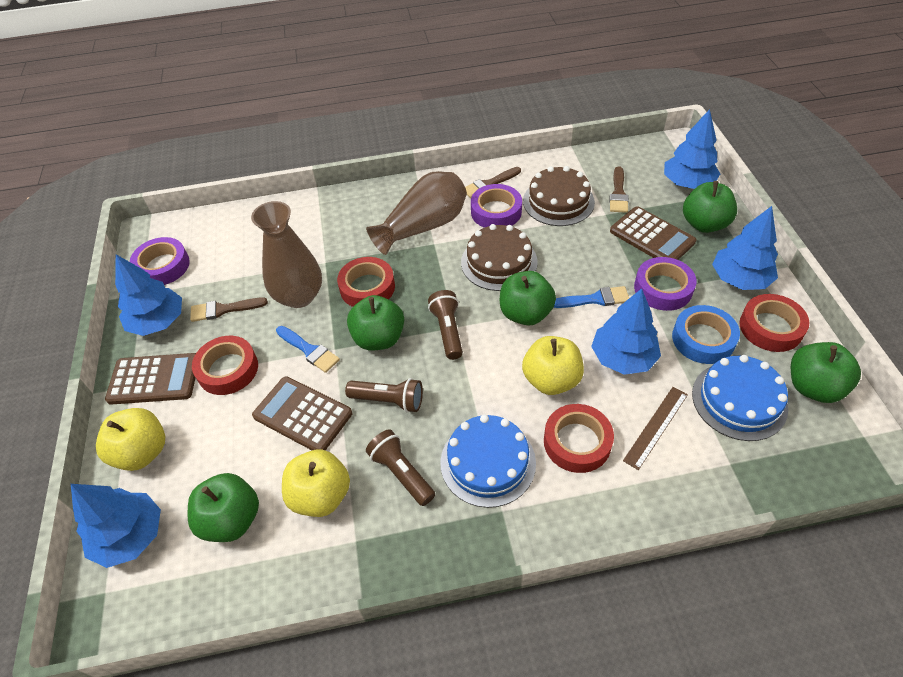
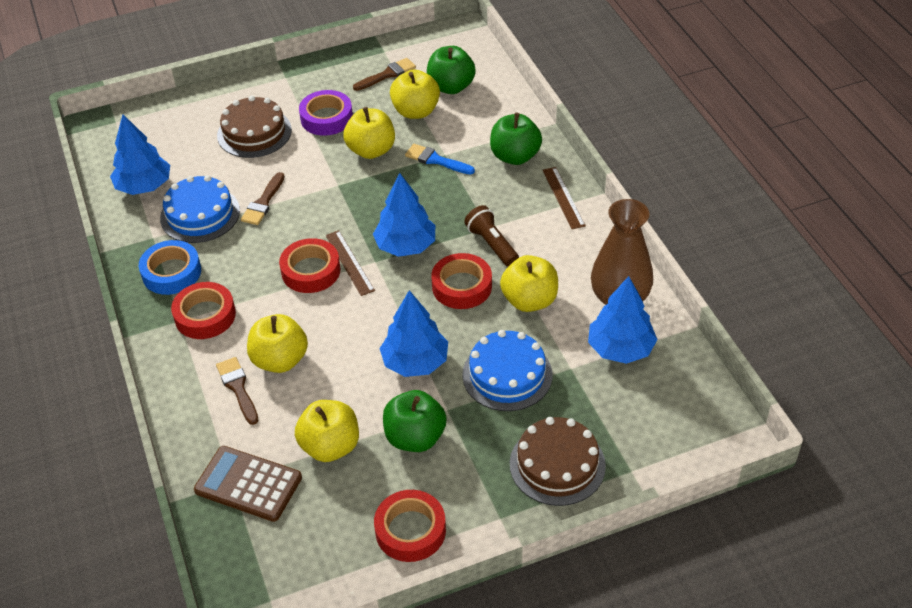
blue brush: 2 -> 1
blue tree: 5 -> 4
brown calculator: 3 -> 1
brown flashlight: 3 -> 1
brown ruler: 1 -> 2
brown vase: 2 -> 1
green apple: 5 -> 3
purple tape: 3 -> 1
yellow apple: 3 -> 5

